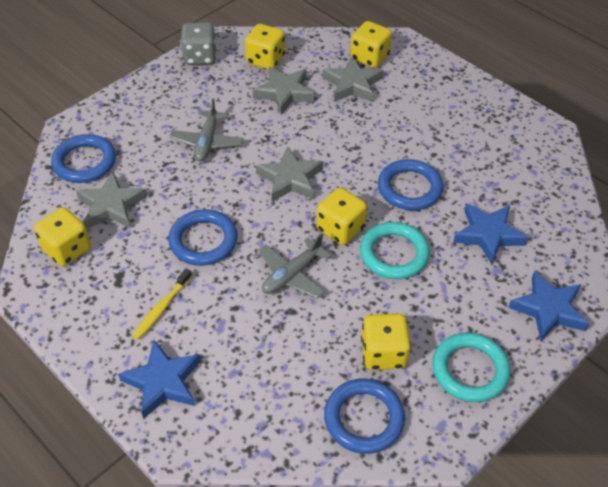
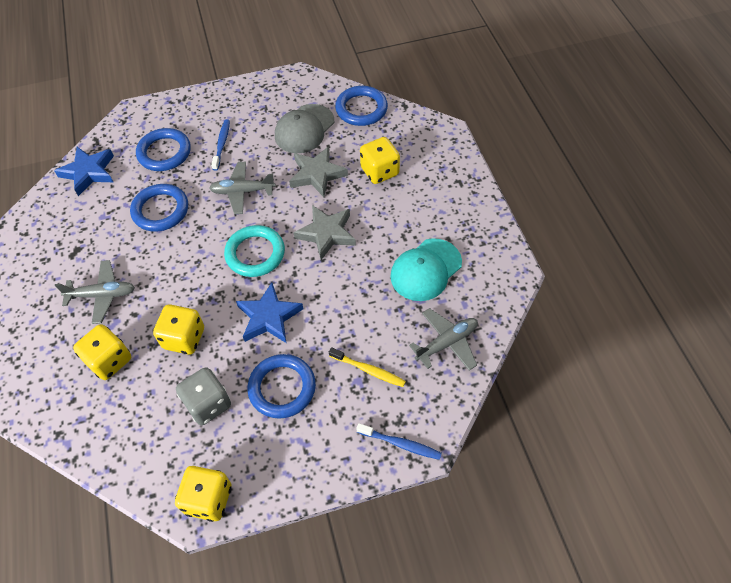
blue star: 3 -> 2
blue toothbrush: 0 -> 2
grey cap: 0 -> 1
grey plane: 2 -> 3
grey star: 4 -> 2
turquoise cap: 0 -> 1
turquoise ring: 2 -> 1
yellow dice: 5 -> 4

